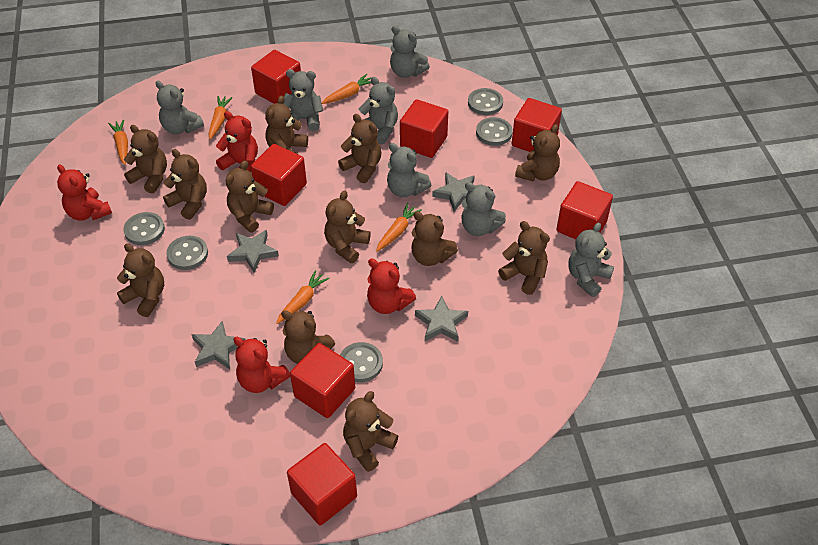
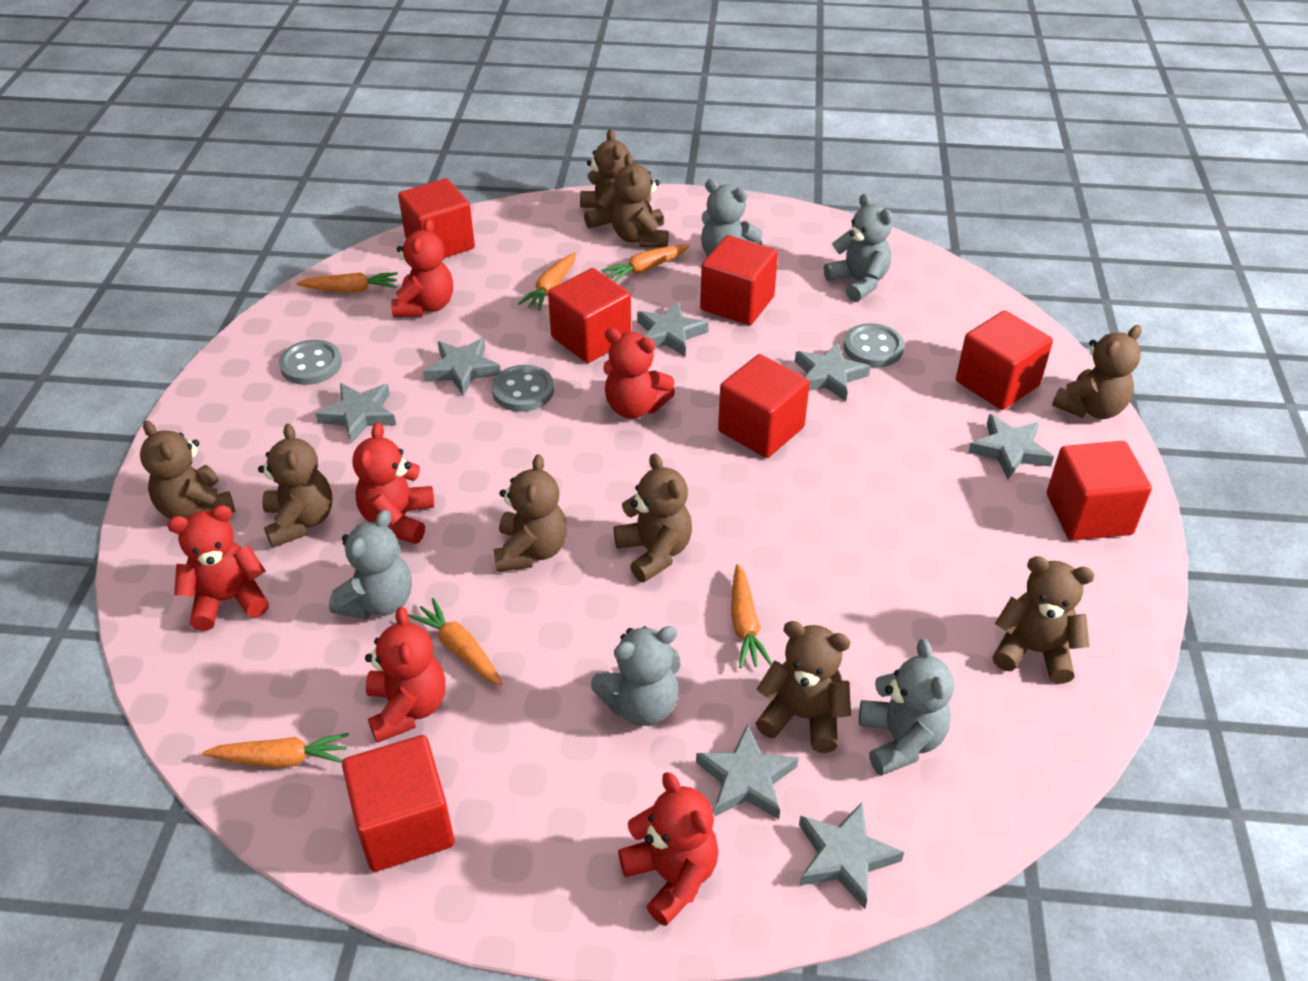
brown teddy bear: 12 -> 9
grey button: 5 -> 3
grey star: 4 -> 7
grey teddy bear: 7 -> 5
orange carrot: 5 -> 6
red teddy bear: 4 -> 6

